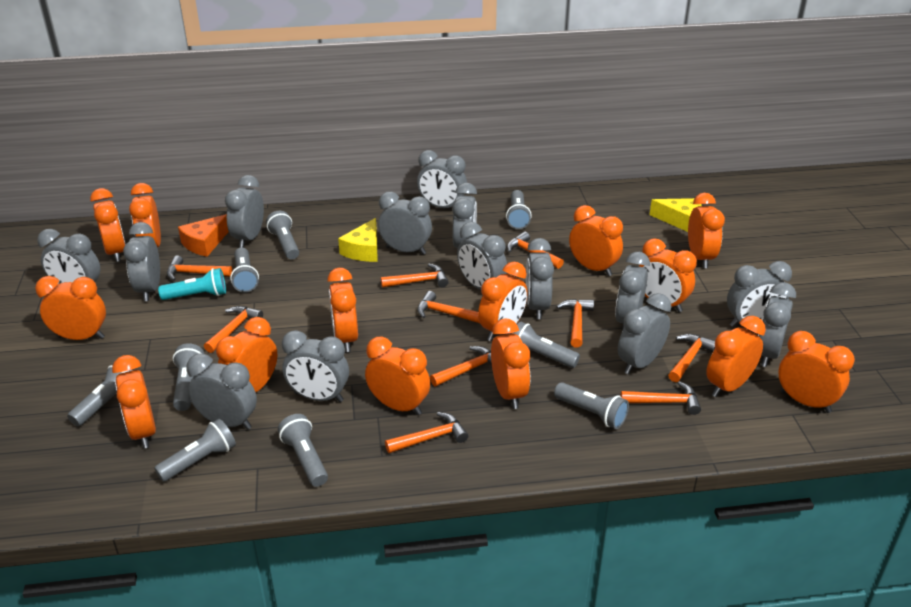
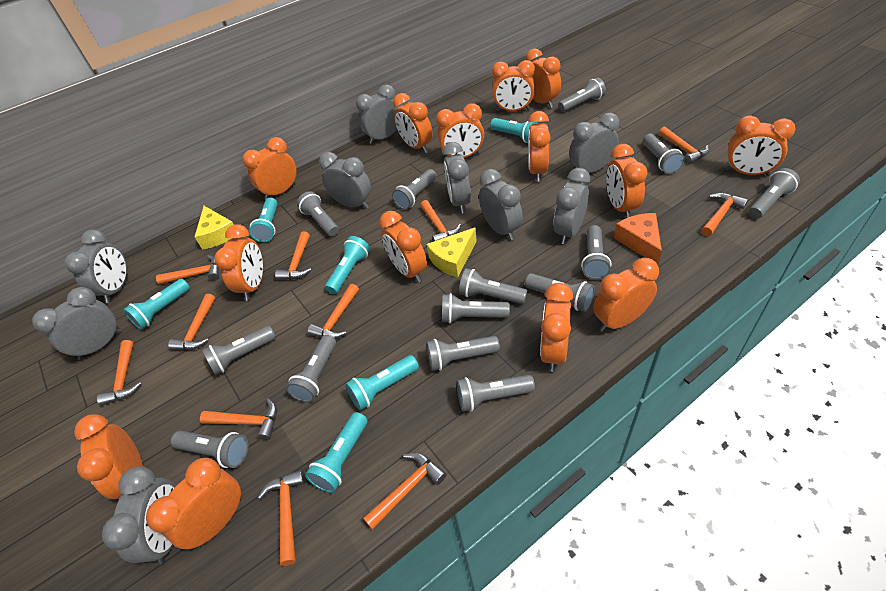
grey clock: 14 -> 9
grey flashlight: 9 -> 14
orange hammer: 10 -> 11
turquoise flashlight: 1 -> 6

